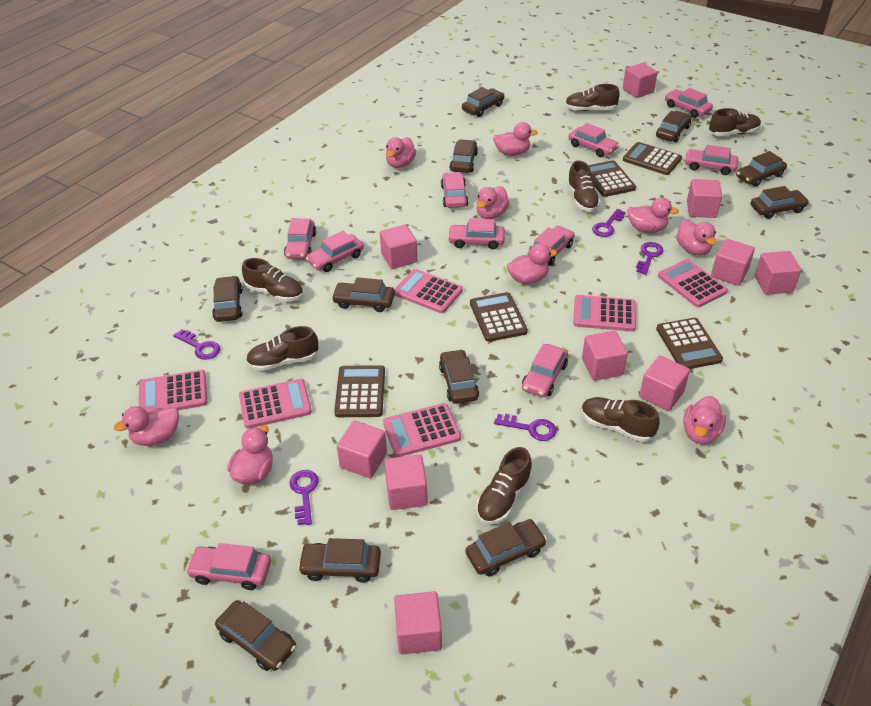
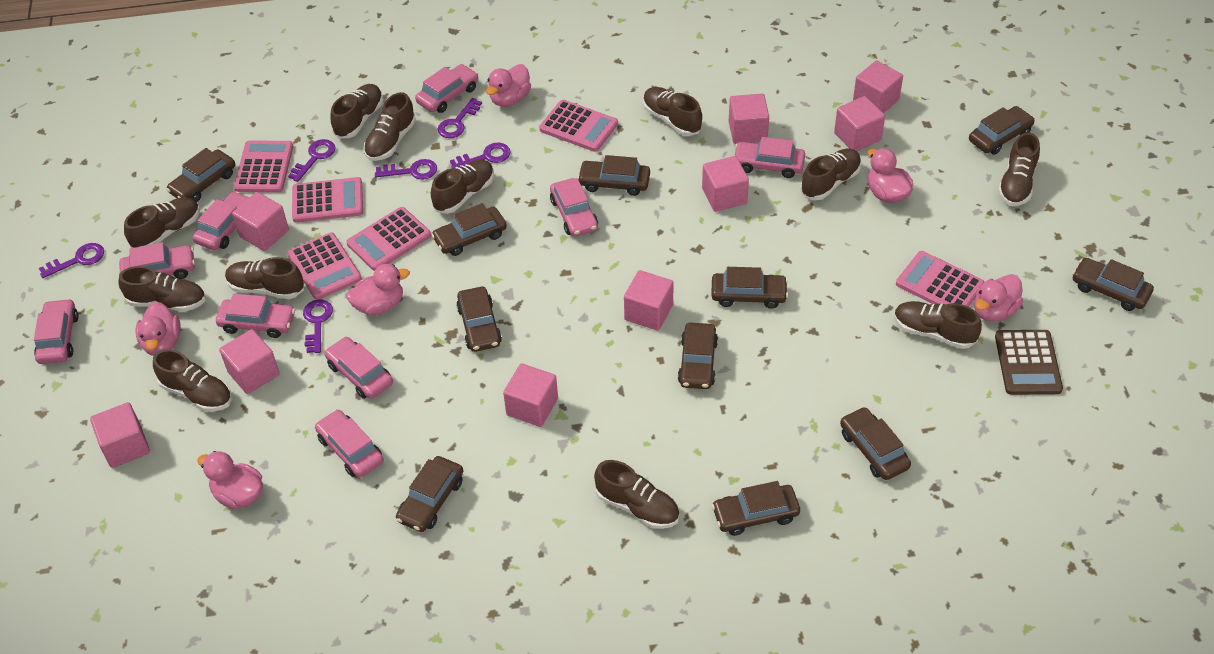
brown calculator: 5 -> 1
brown shoe: 7 -> 12
pink car: 10 -> 9
pink cube: 10 -> 9
pink duck: 9 -> 6
purple key: 5 -> 6

